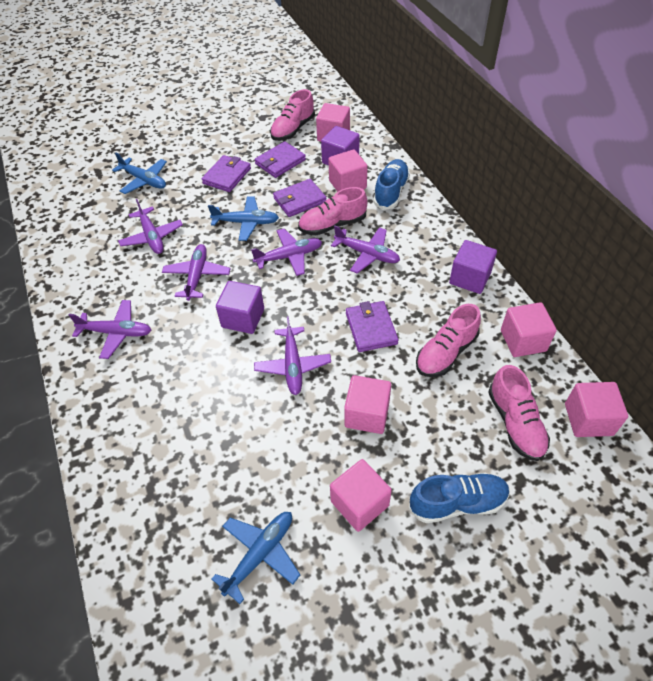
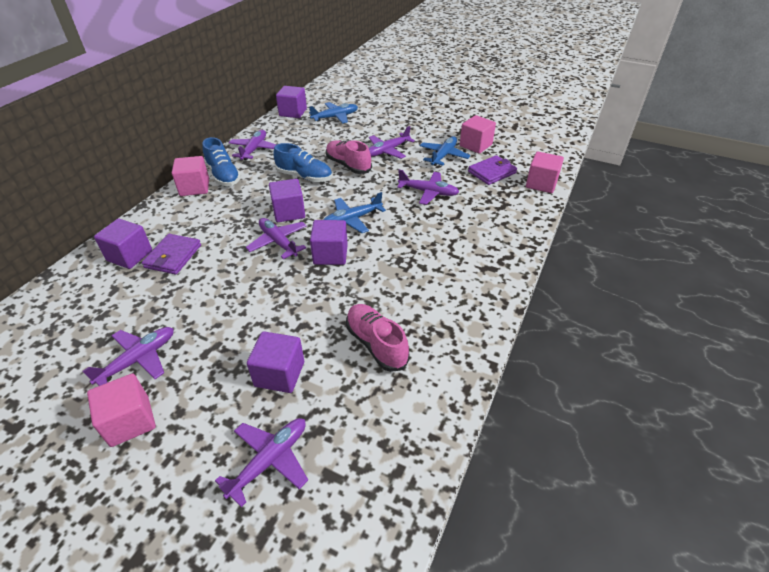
pink cube: 6 -> 4
pink shoe: 4 -> 2
purple cube: 3 -> 5
purple wallet: 4 -> 2

